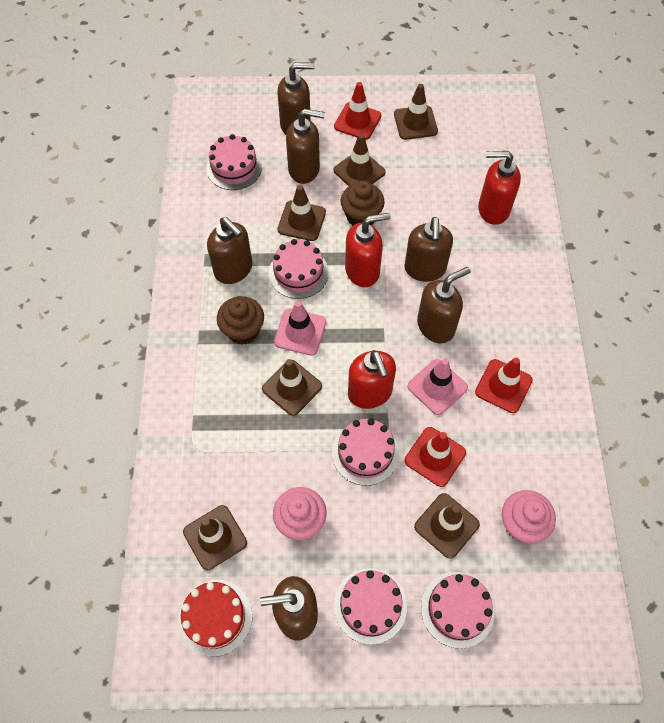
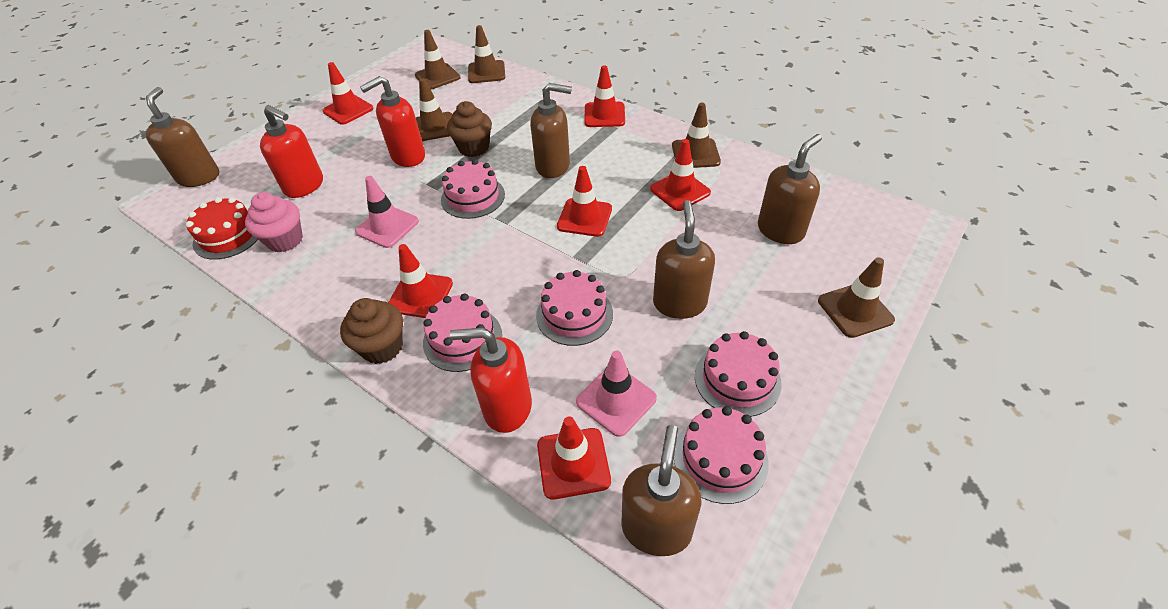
brown soap dispenser: 6 -> 5
brown traffic cone: 6 -> 5
pink cupcake: 2 -> 1
red traffic cone: 3 -> 6

